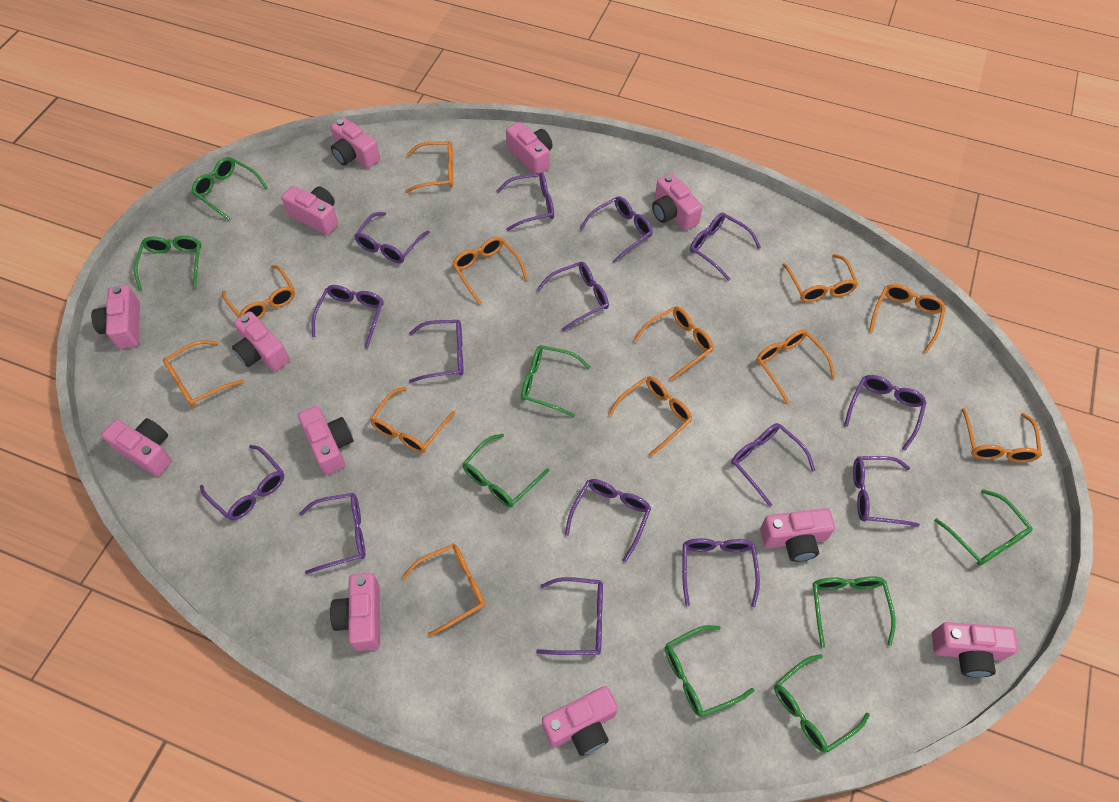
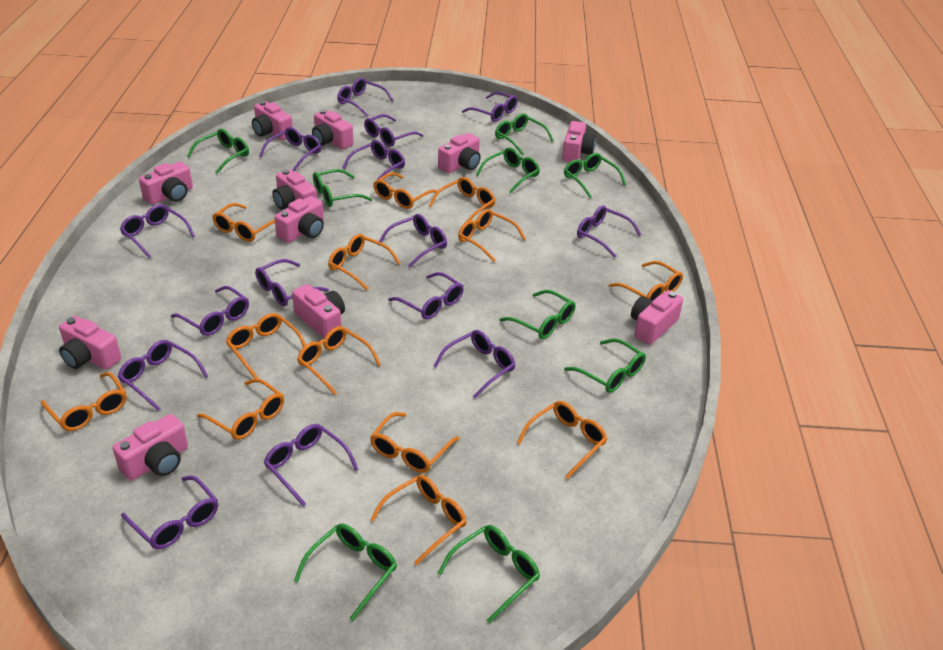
green glasses: 8 -> 9
orange glasses: 12 -> 13
pink camera: 12 -> 11

